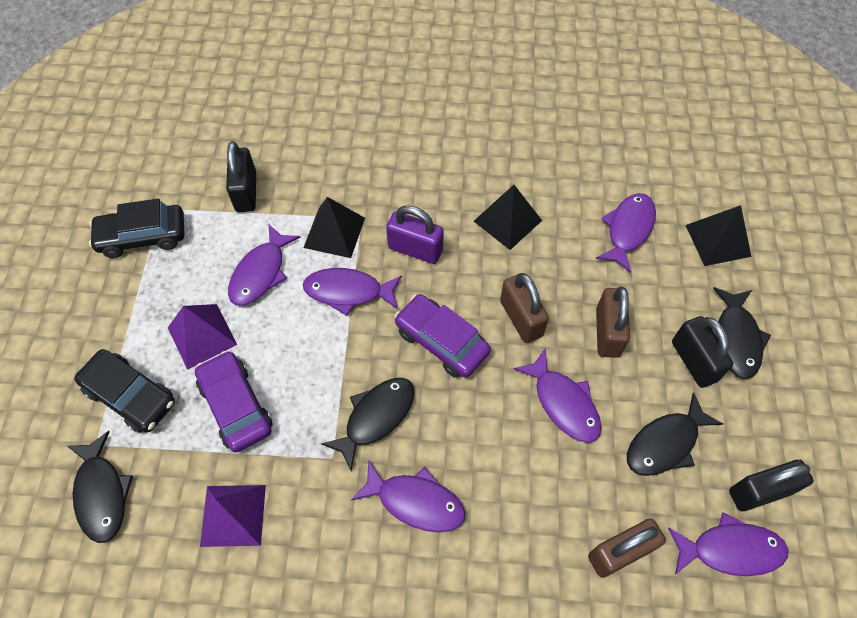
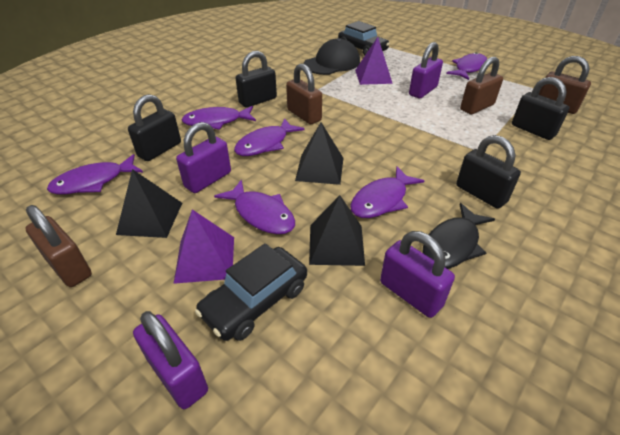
black cap: 0 -> 1
black fish: 4 -> 1
black padlock: 3 -> 4
brown padlock: 3 -> 4
purple car: 2 -> 0
purple padlock: 1 -> 4

